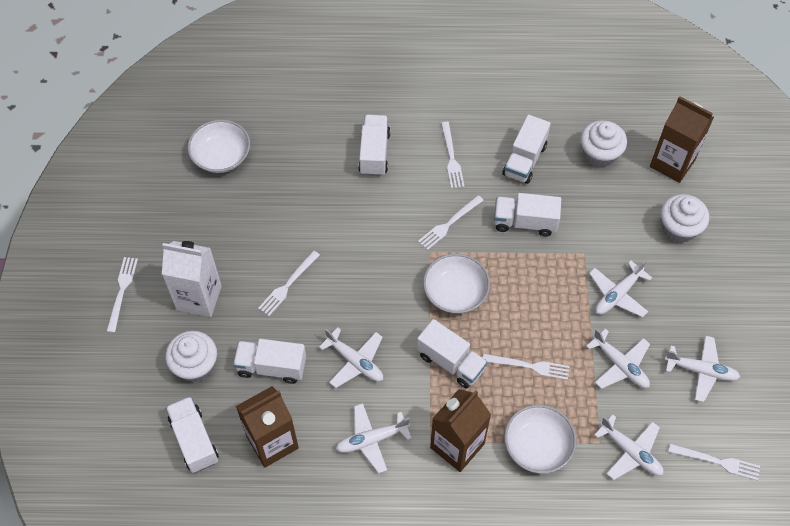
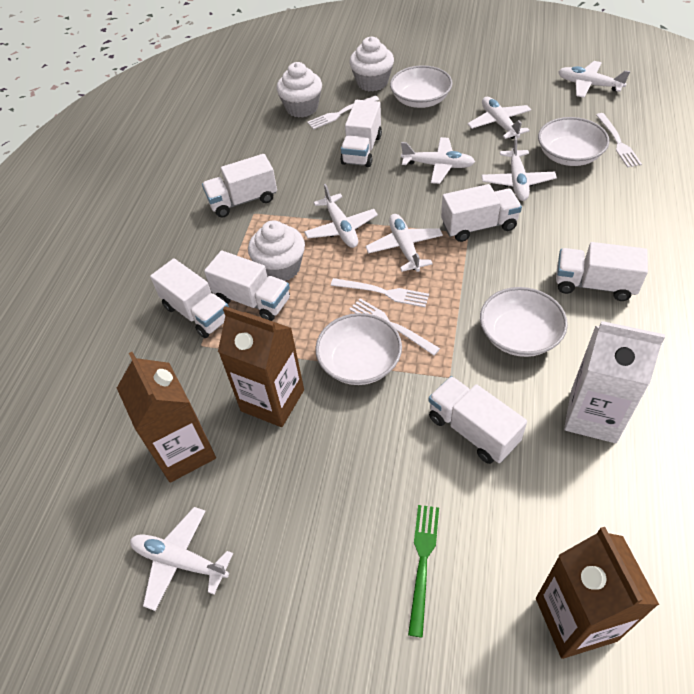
green fork: 0 -> 1
white bowl: 3 -> 4
white fork: 6 -> 4
white plane: 6 -> 7
white truck: 6 -> 7

